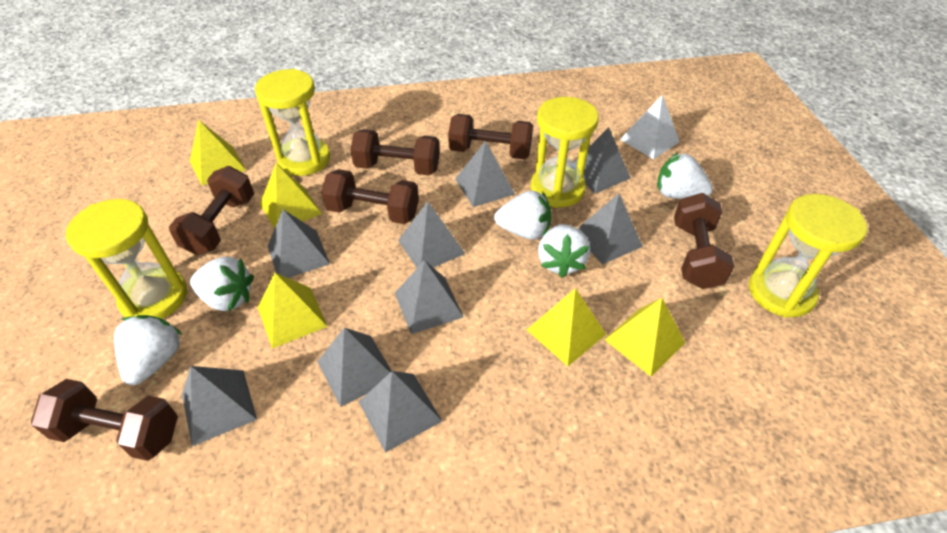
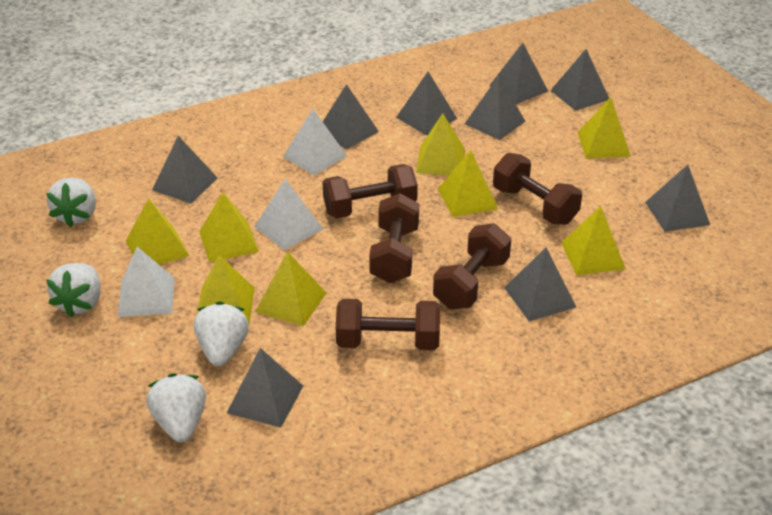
brown dumbbell: 6 -> 5
white pyramid: 1 -> 3
white strawberry: 5 -> 4
yellow hourglass: 4 -> 0
yellow pyramid: 5 -> 8

